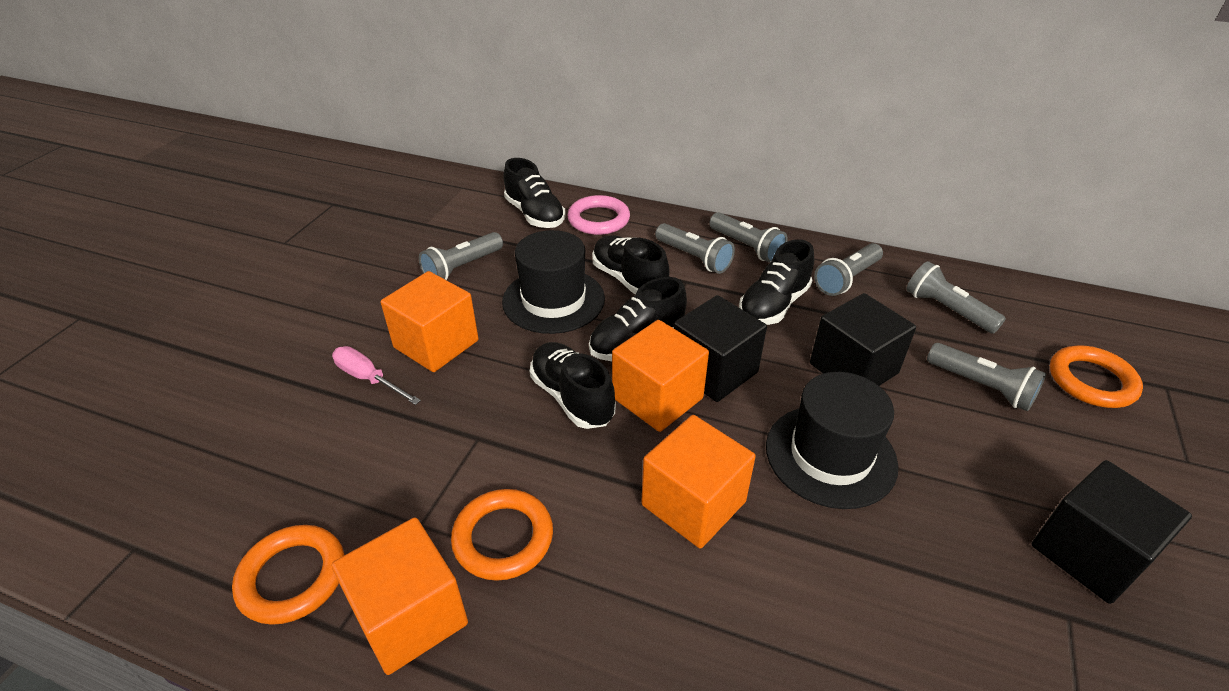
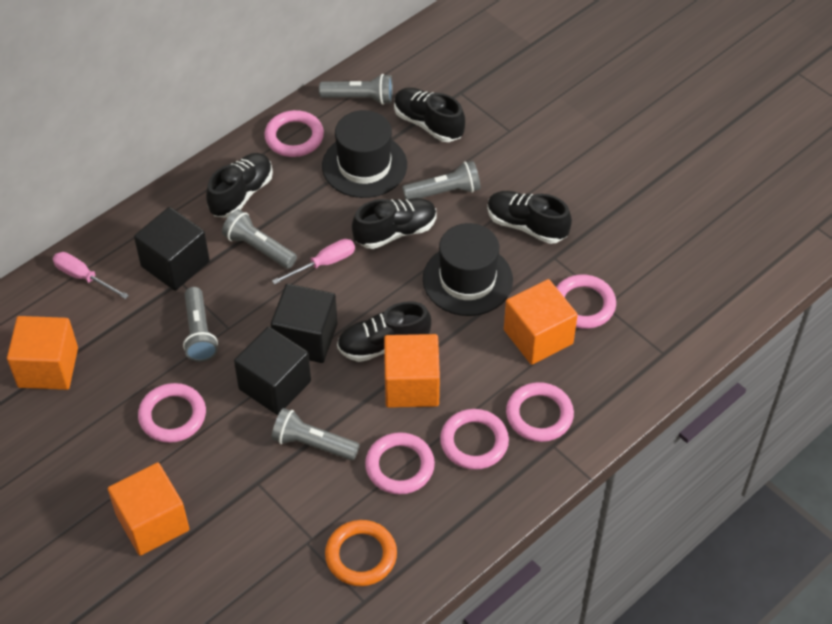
grey flashlight: 6 -> 5
orange ring: 3 -> 1
pink ring: 1 -> 6
pink screwdriver: 1 -> 2

